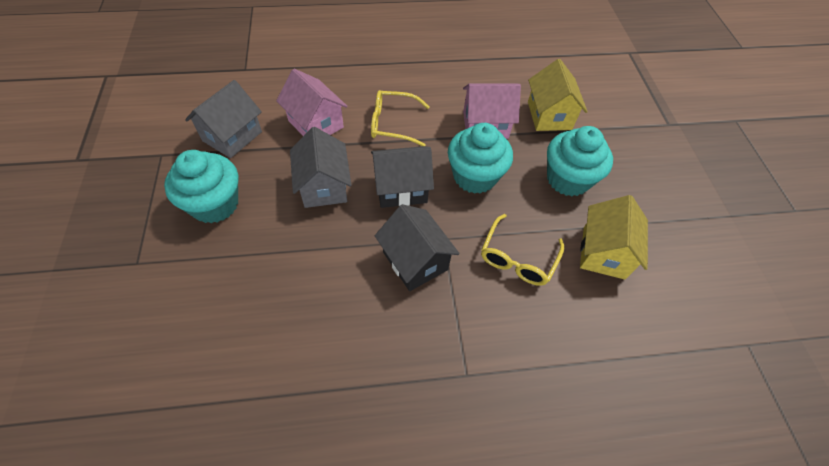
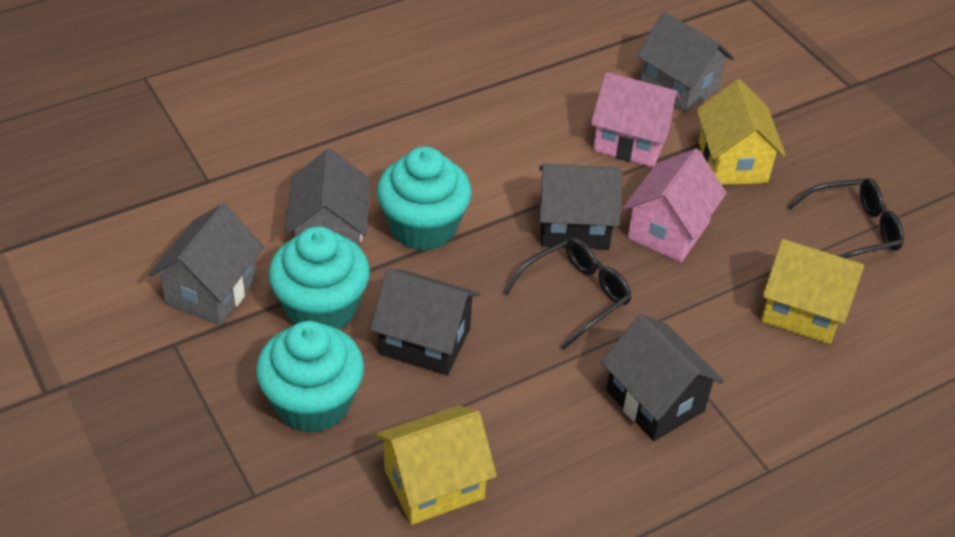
black glasses: 0 -> 2
black house: 2 -> 3
grey house: 2 -> 3
yellow glasses: 2 -> 0
yellow house: 2 -> 3

